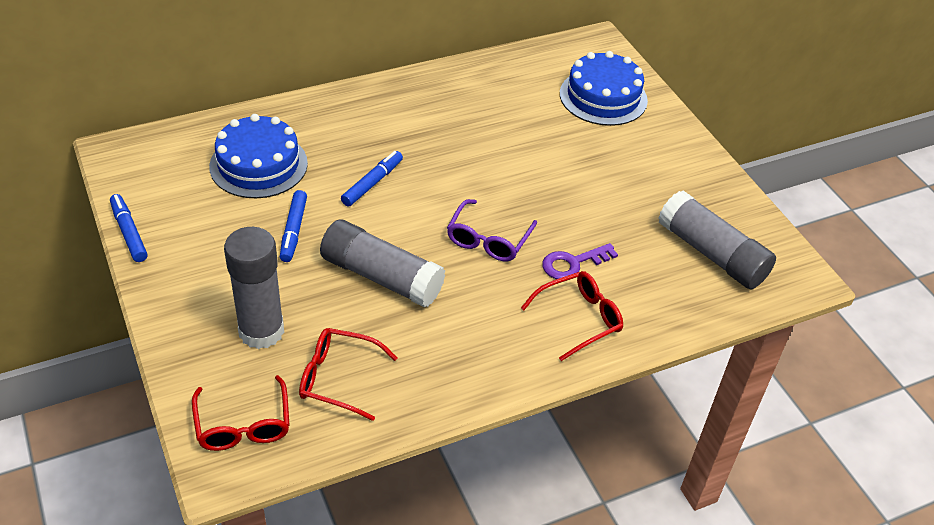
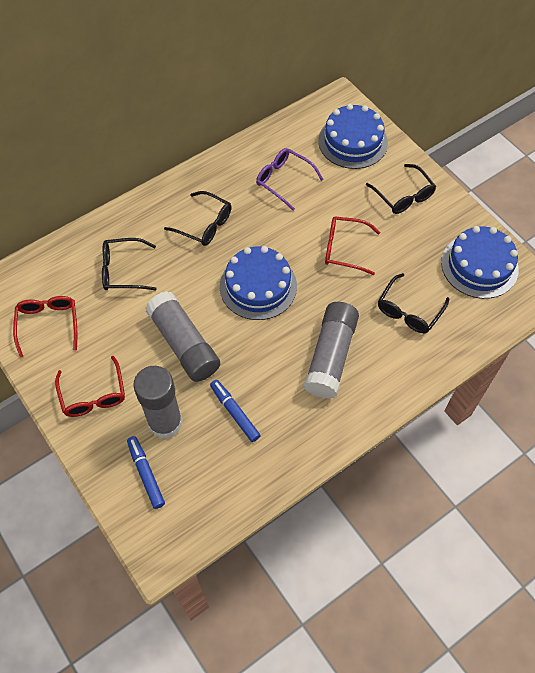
black glasses: 0 -> 4
blue cake: 2 -> 3
blue marker: 3 -> 2
purple key: 1 -> 0

